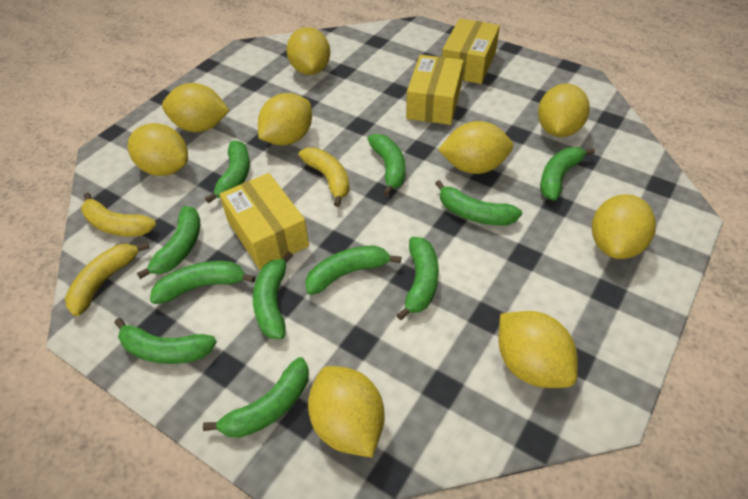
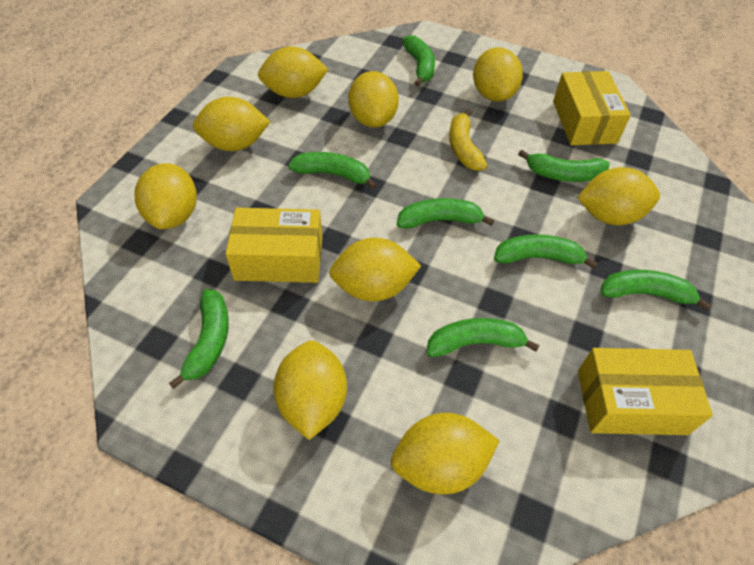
green banana: 11 -> 8
yellow banana: 3 -> 1

